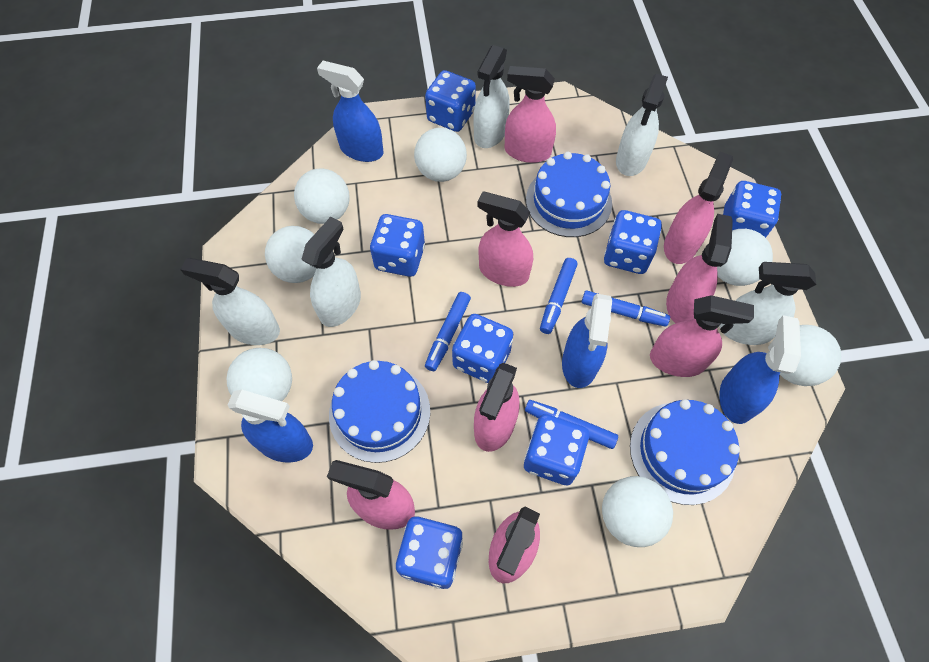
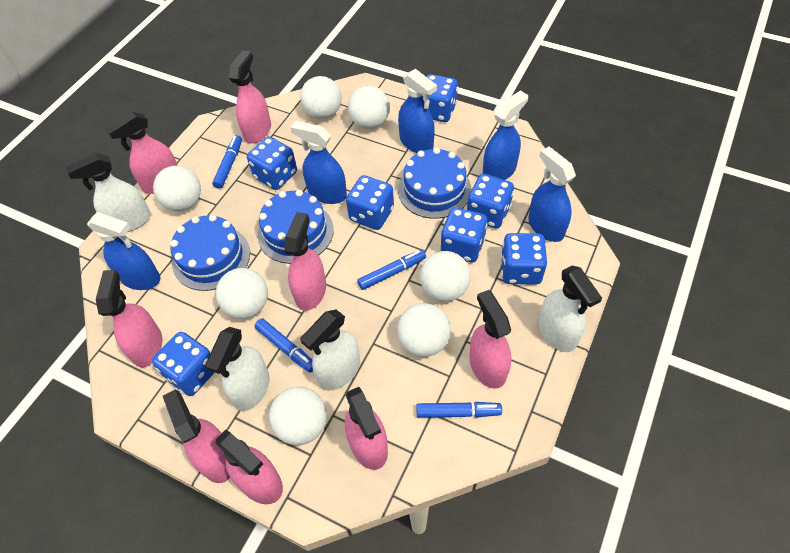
blue spray bottle: 4 -> 5
white spray bottle: 5 -> 4

